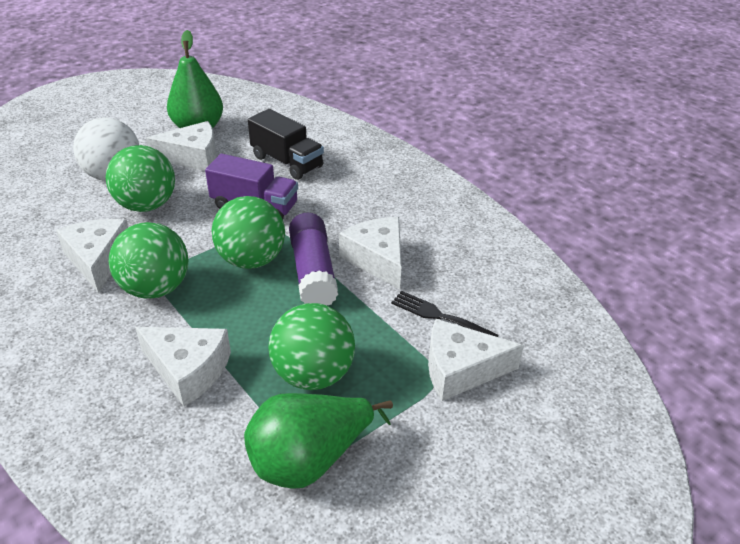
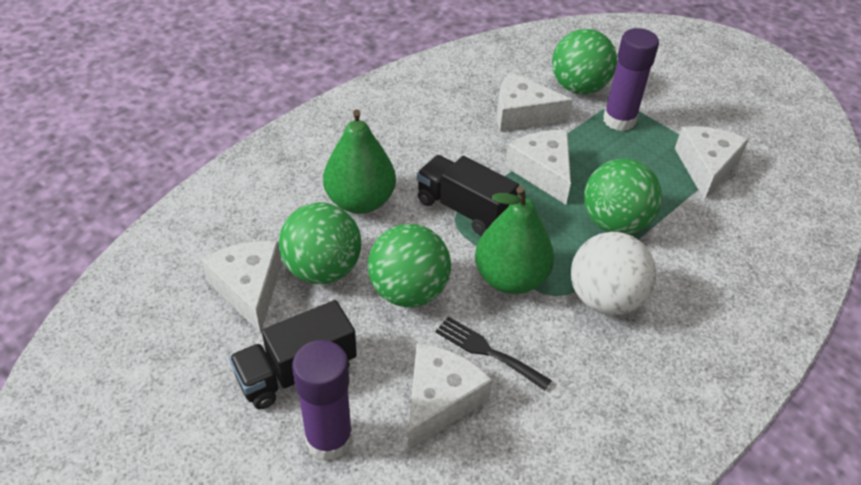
black truck: 1 -> 2
purple glue stick: 1 -> 2
purple truck: 1 -> 0

